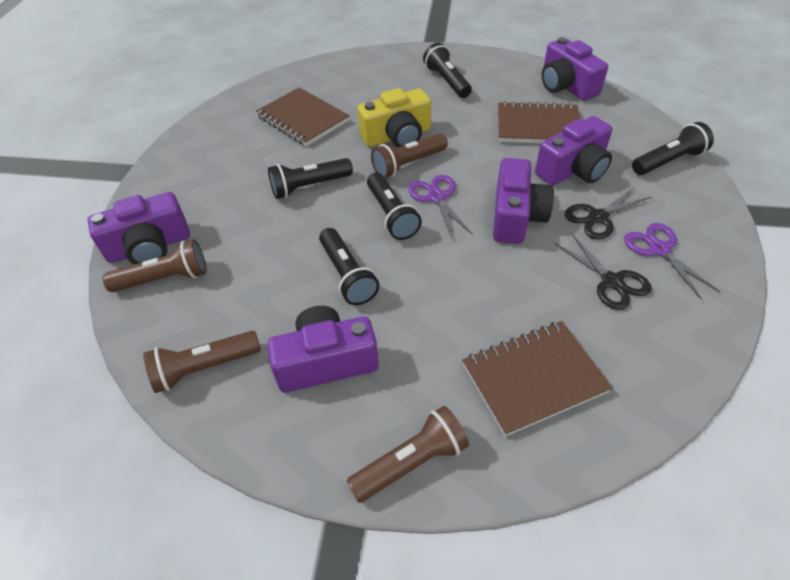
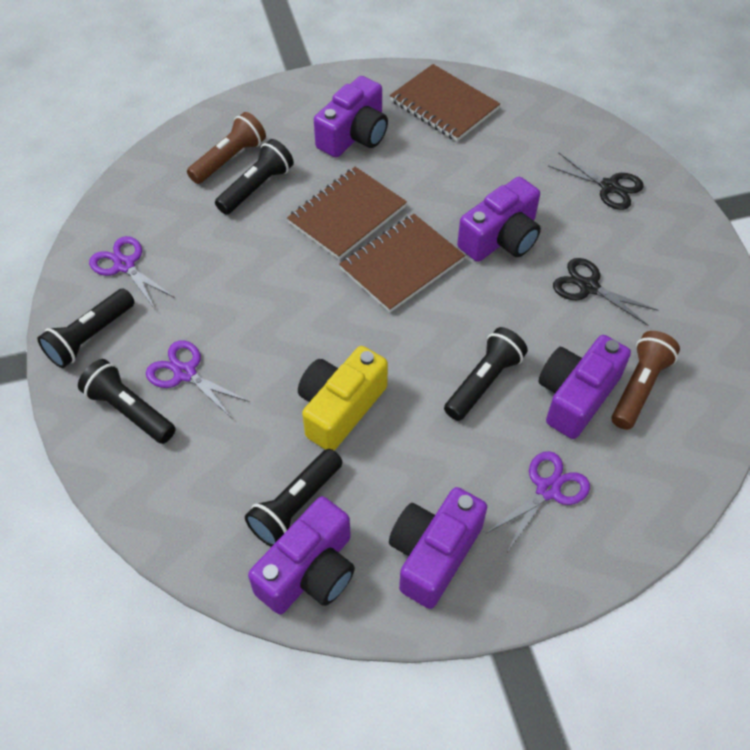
brown flashlight: 4 -> 2
purple scissors: 2 -> 3

